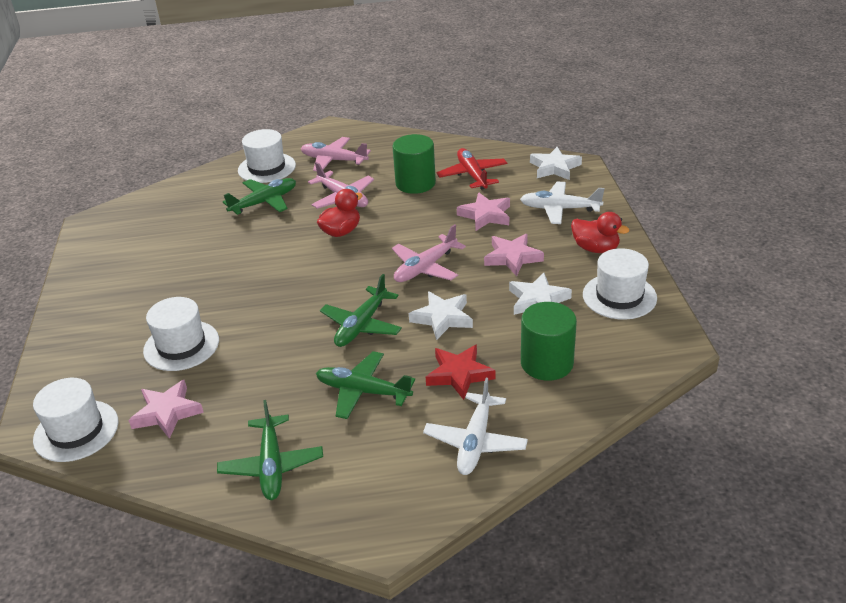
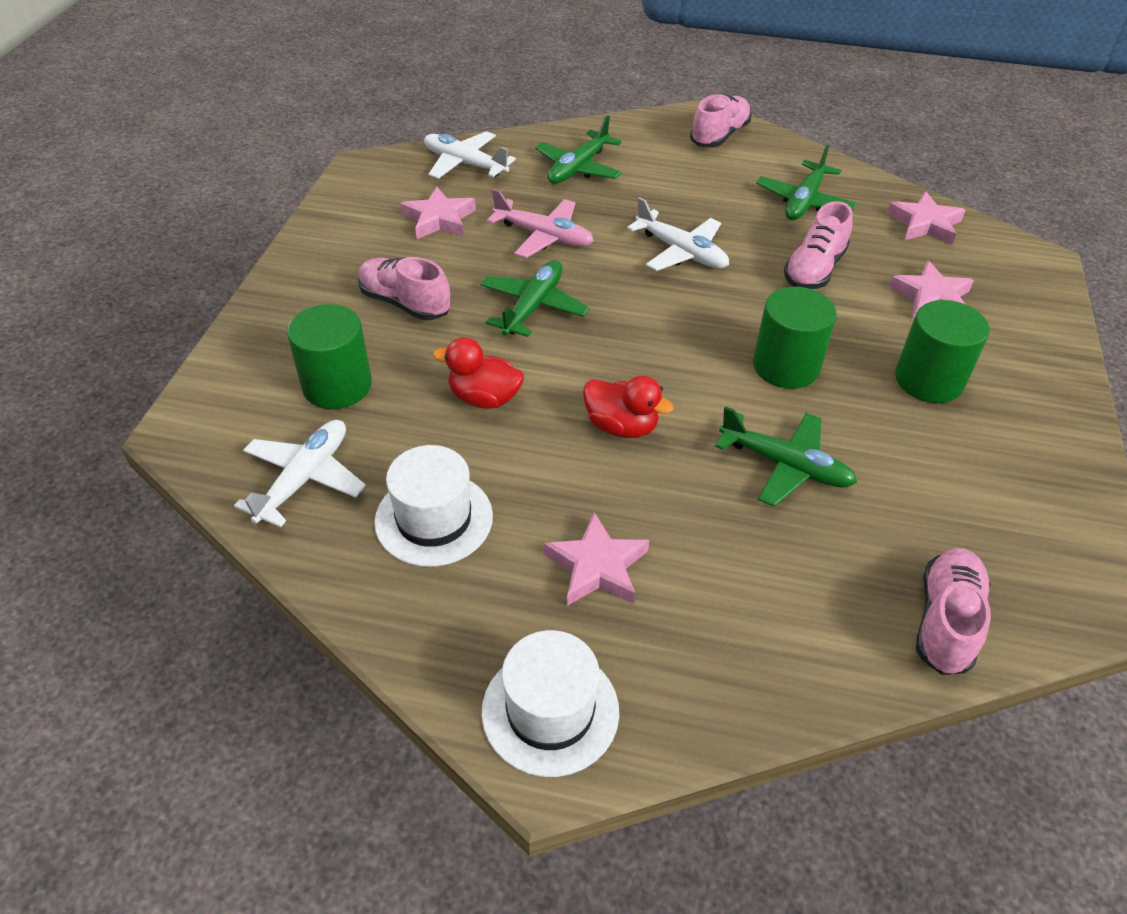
green cylinder: 2 -> 3
pink plane: 3 -> 1
pink shoe: 0 -> 4
pink star: 3 -> 4
red plane: 1 -> 0
red star: 1 -> 0
white hat: 4 -> 2
white plane: 2 -> 3
white star: 3 -> 0

